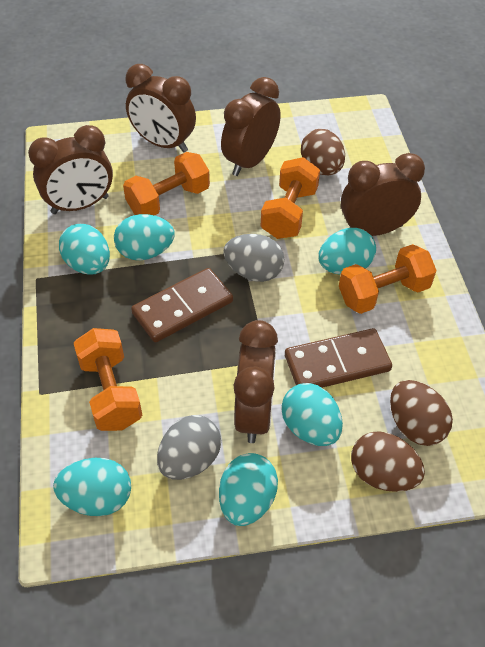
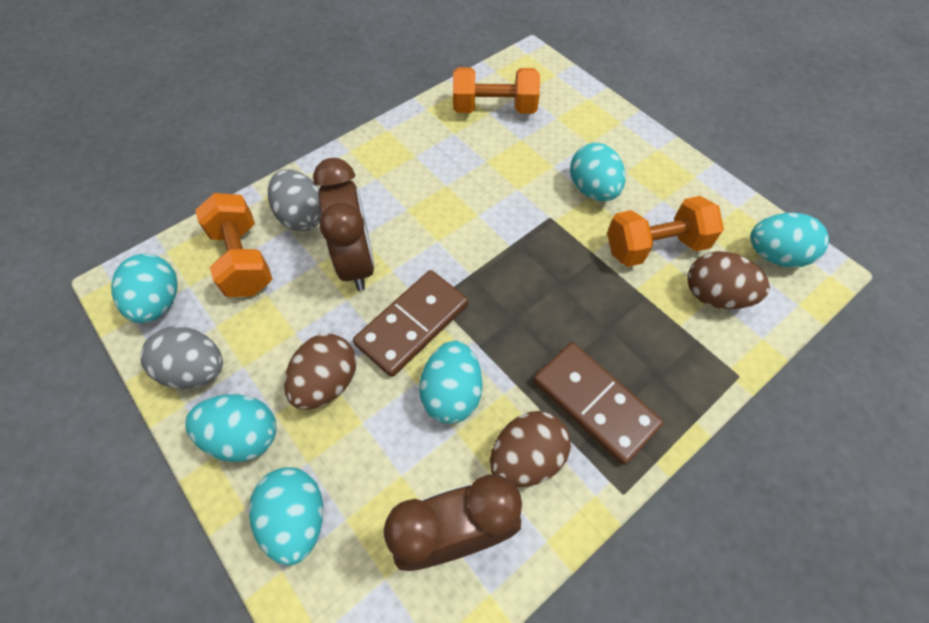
brown clock: 5 -> 2
orange dumbbell: 4 -> 3

